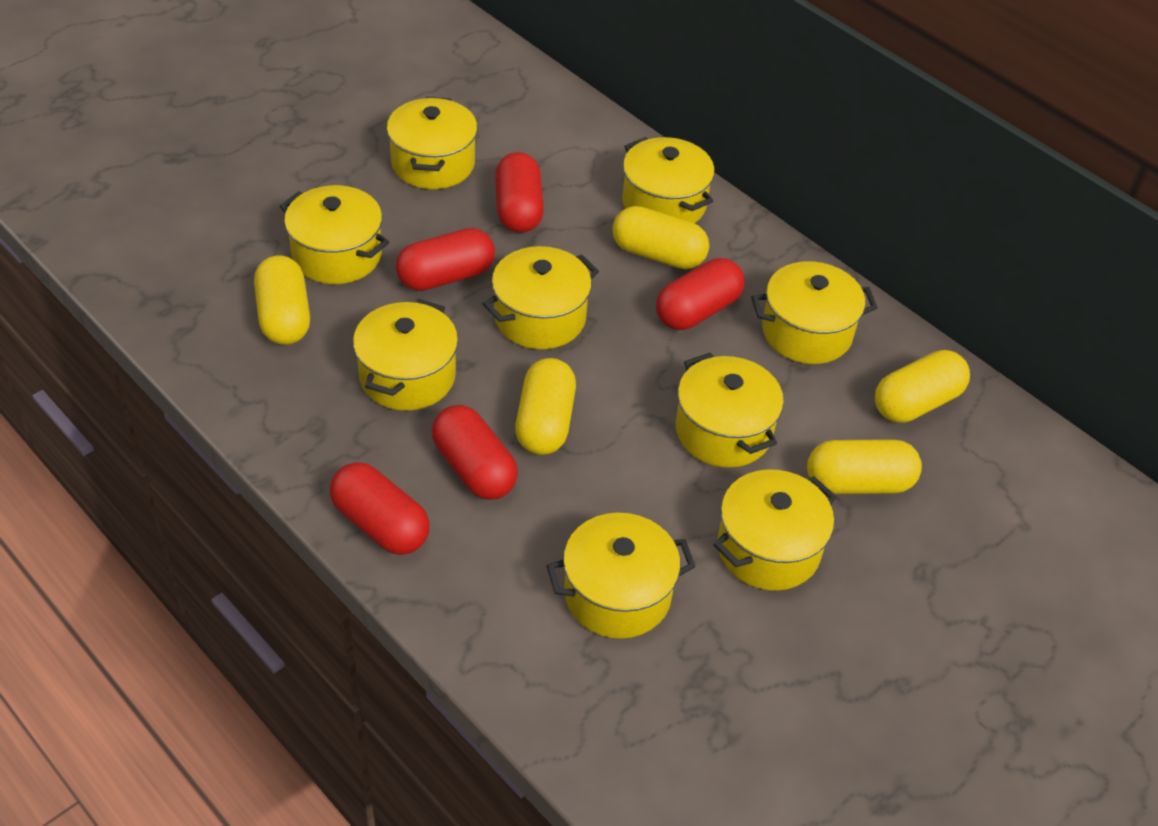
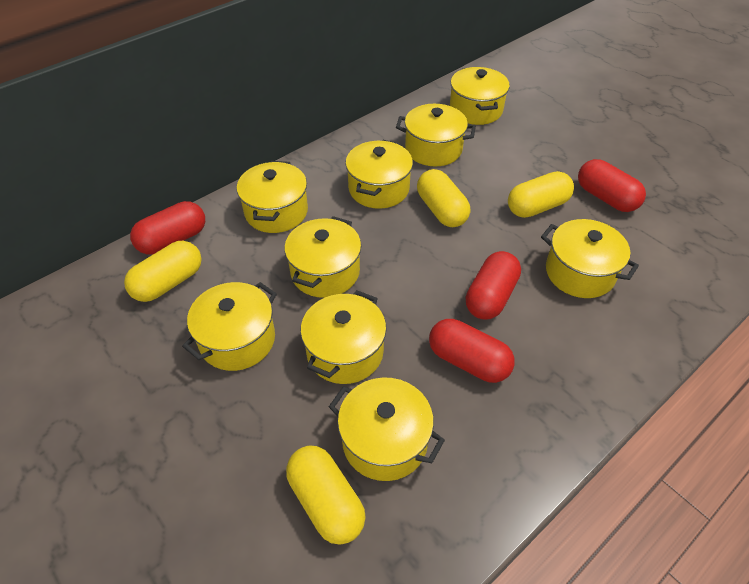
red capsule: 5 -> 4
yellow capsule: 5 -> 4

